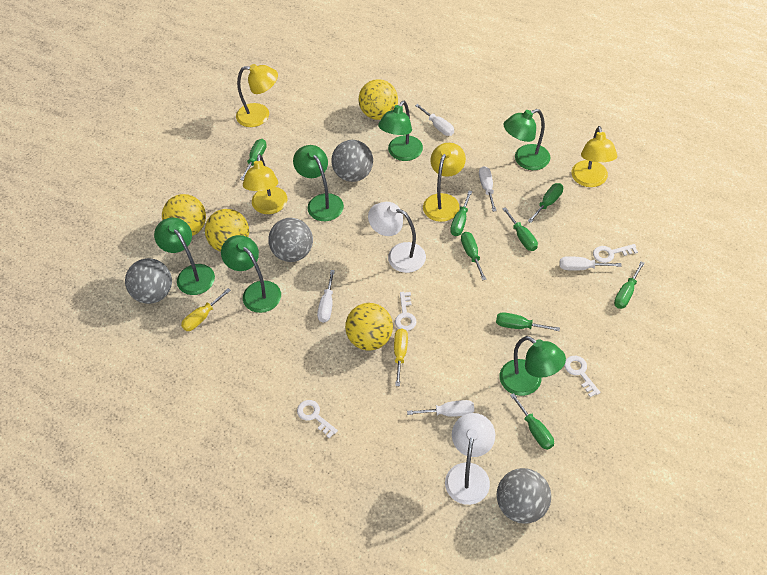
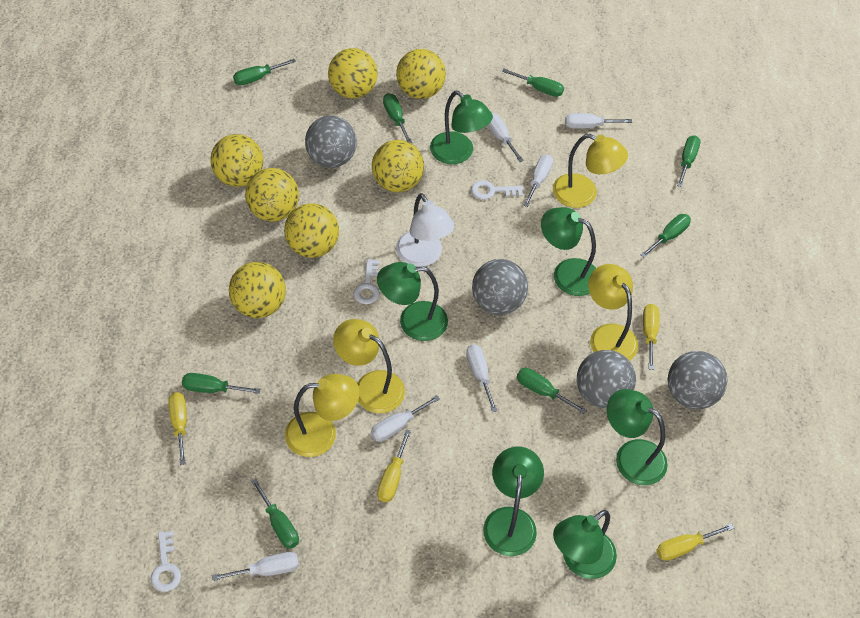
white key: 4 -> 3
white lamp: 2 -> 1
white screwdriver: 5 -> 6
yellow ball: 4 -> 7
yellow screwdriver: 2 -> 4

